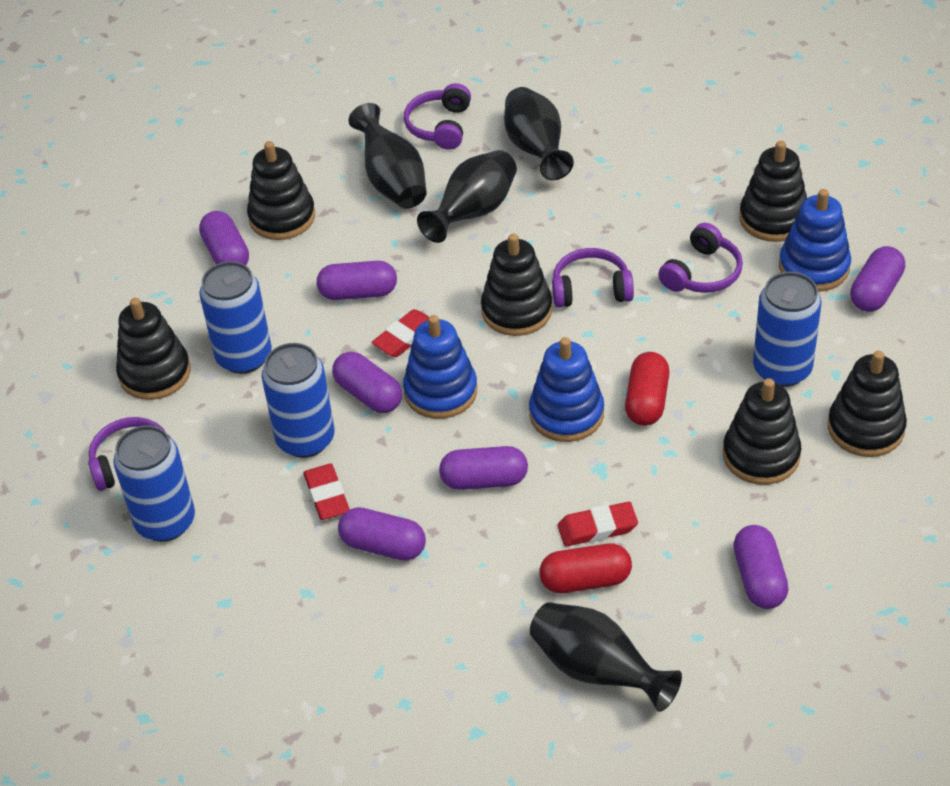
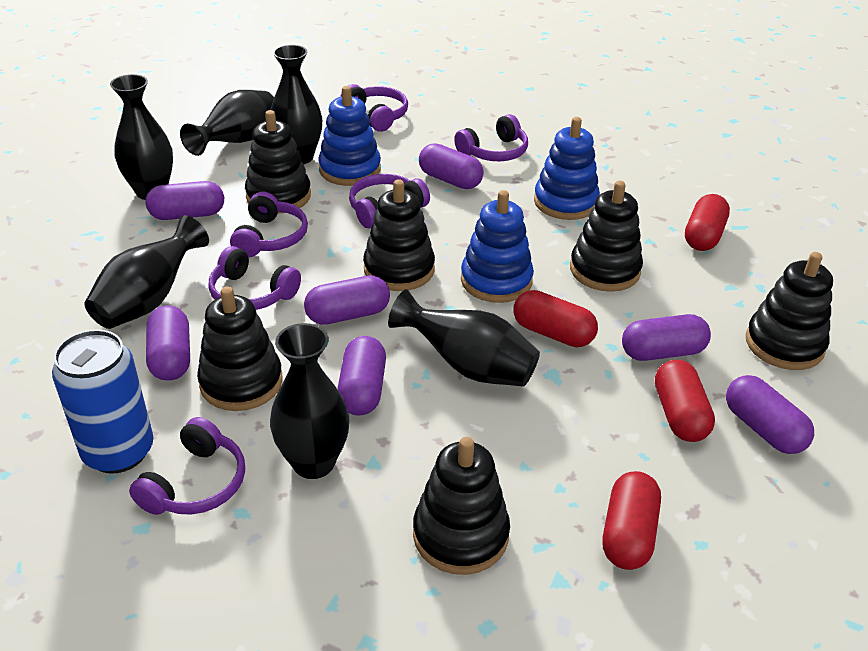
black vase: 4 -> 6
blue can: 4 -> 1
purple headphones: 4 -> 6
red capsule: 2 -> 4
red eraser: 3 -> 0

